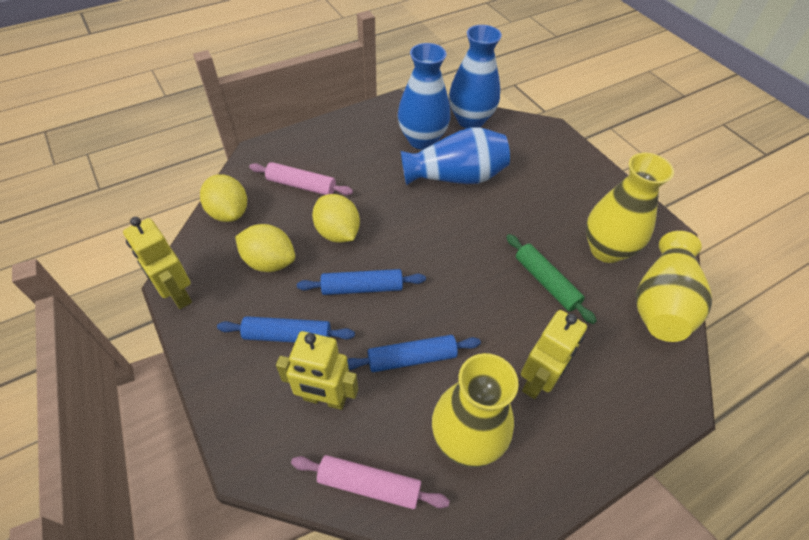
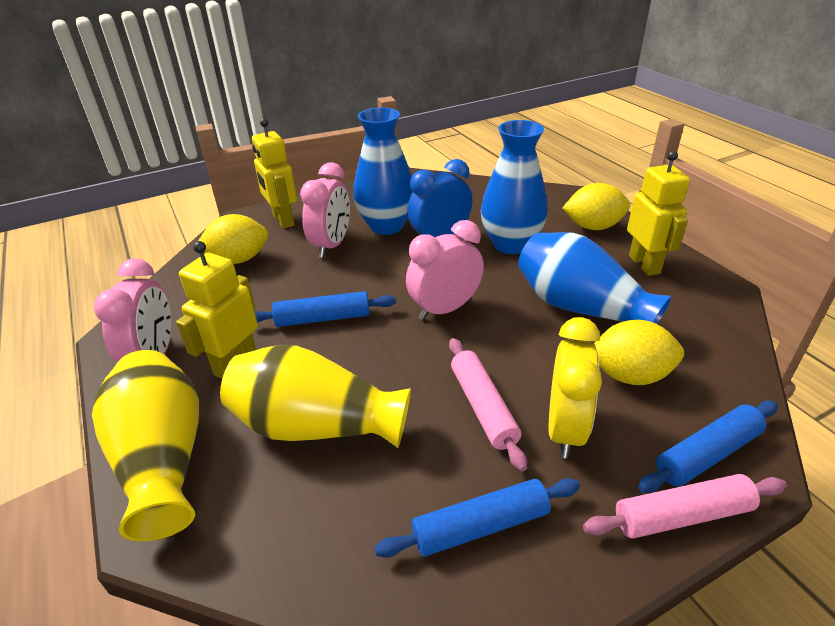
blue clock: 0 -> 1
green rolling pin: 1 -> 0
pink clock: 0 -> 3
yellow clock: 0 -> 1
yellow vase: 3 -> 2

